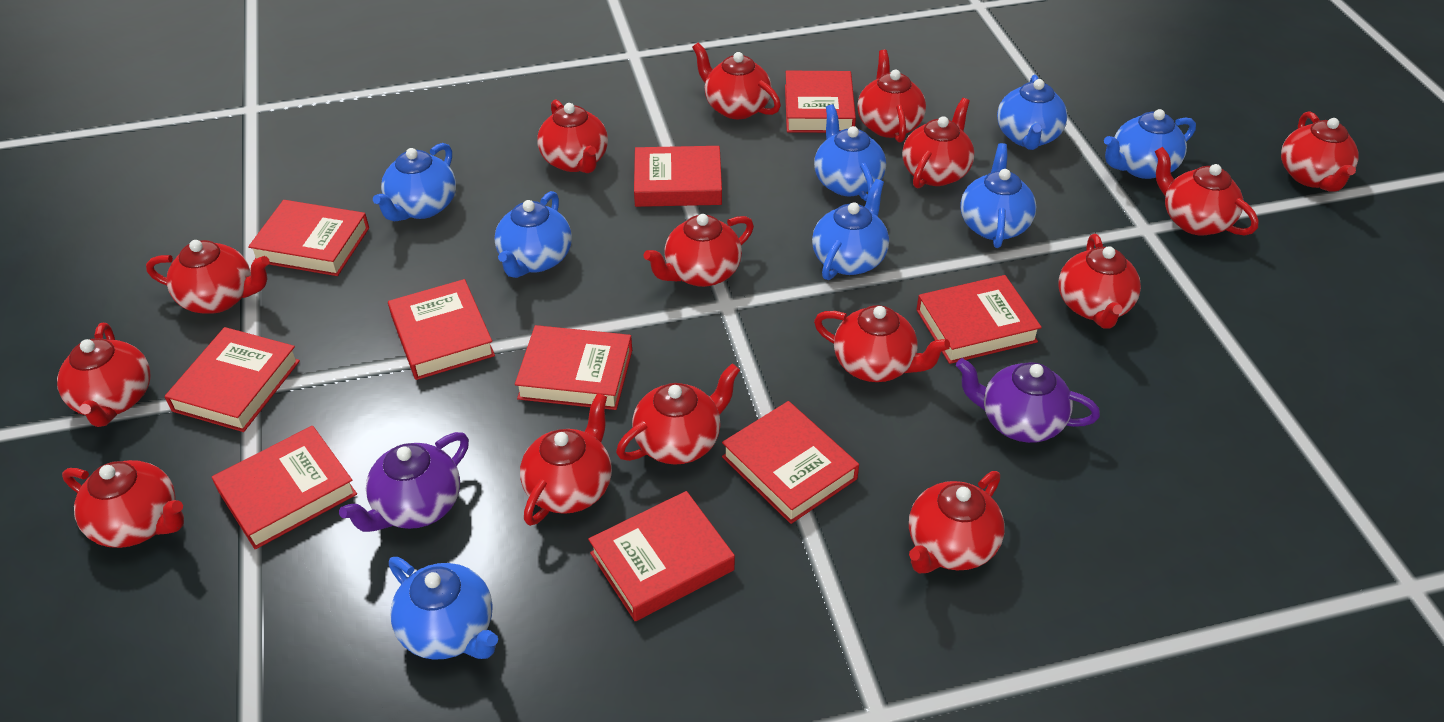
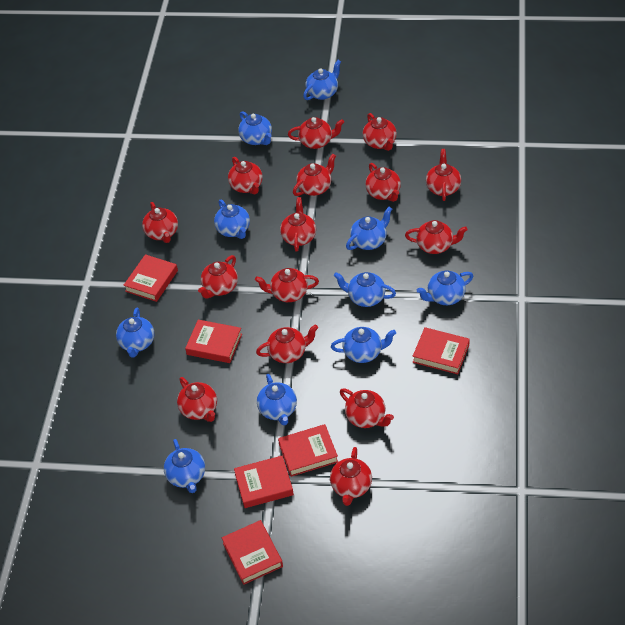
blue teapot: 8 -> 10
purple teapot: 2 -> 0
red book: 10 -> 6

